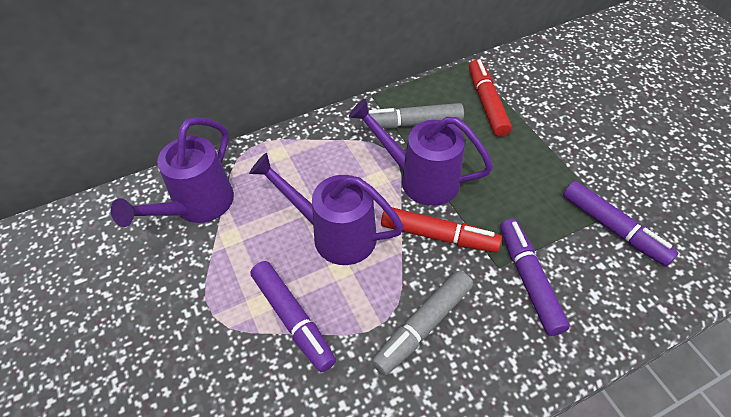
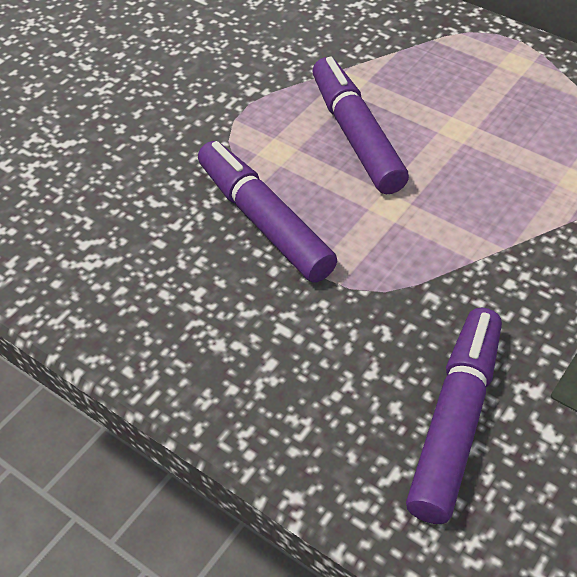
grey marker: 2 -> 0
purple watering can: 3 -> 0
red marker: 2 -> 0

